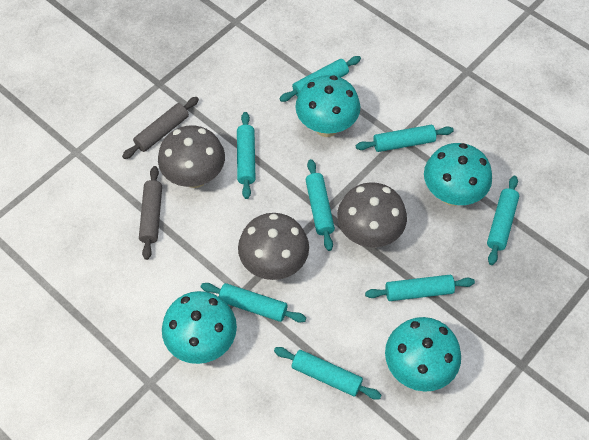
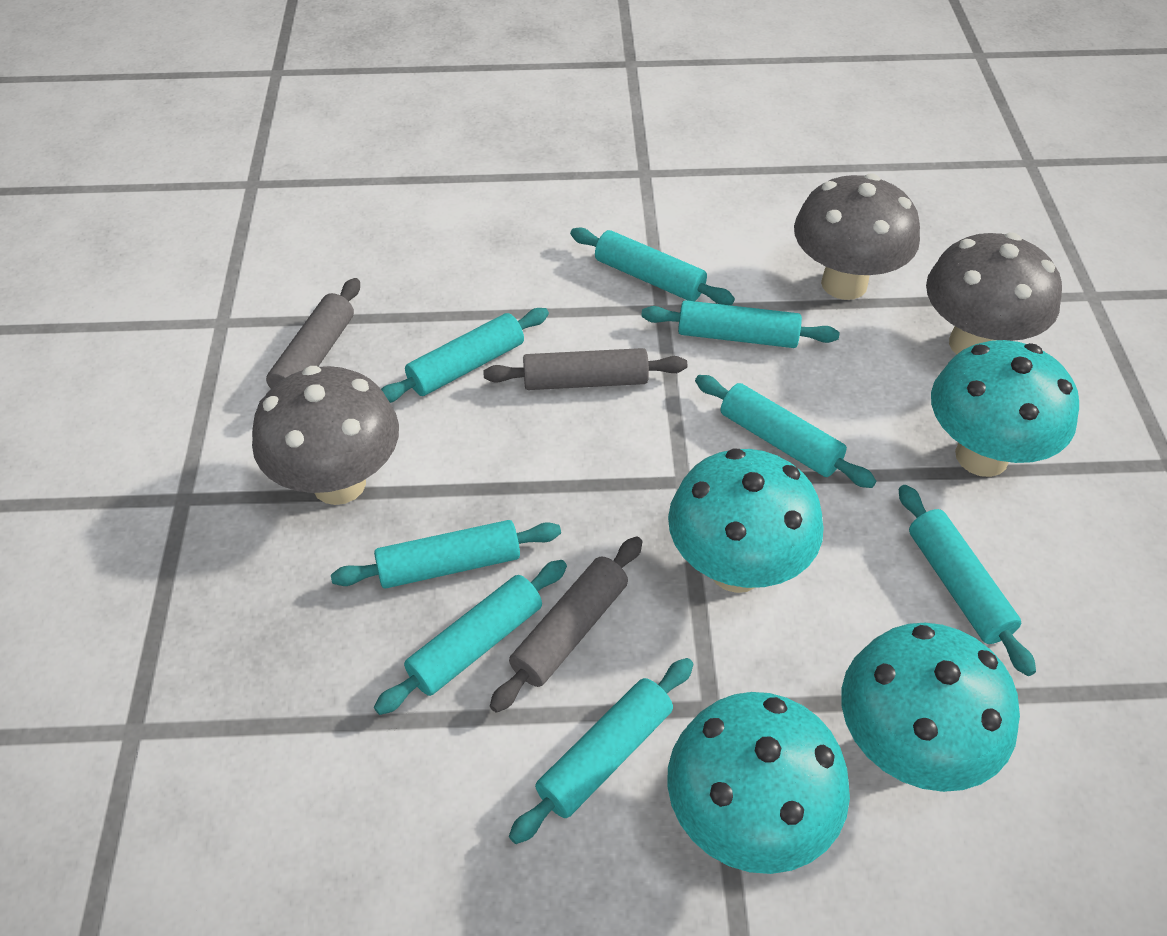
grey rolling pin: 2 -> 3

